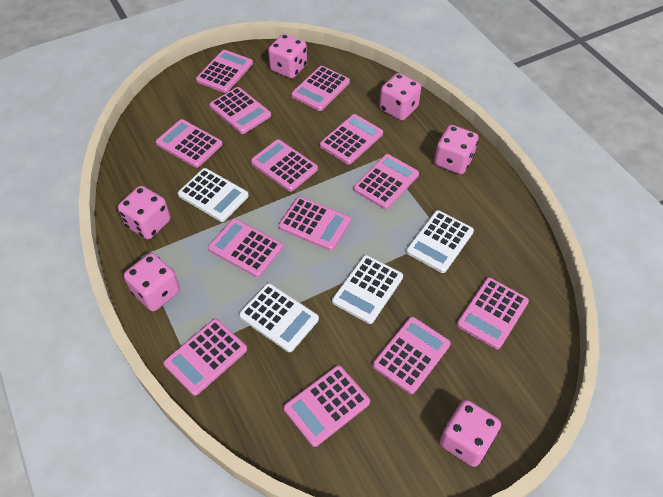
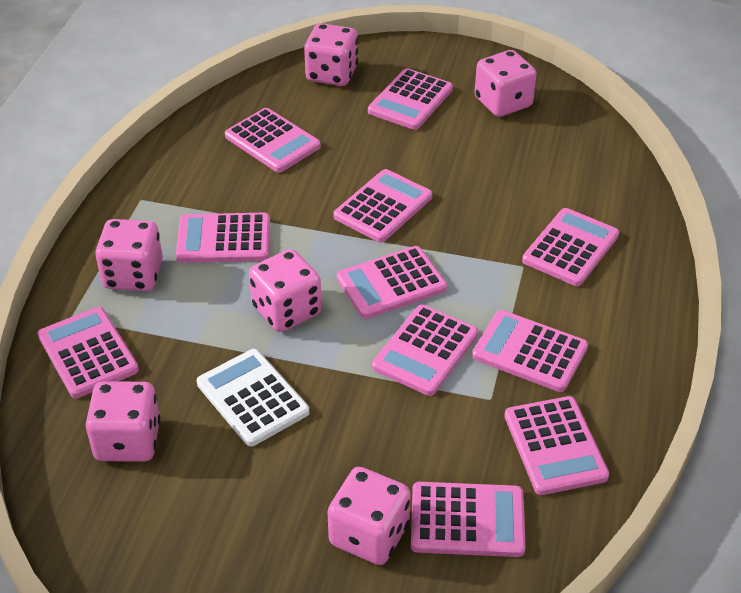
pink calculator: 13 -> 11
white calculator: 4 -> 1

